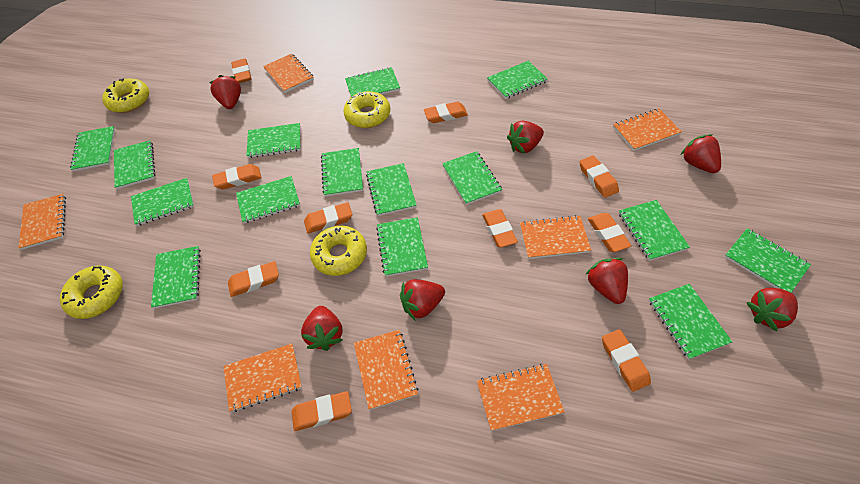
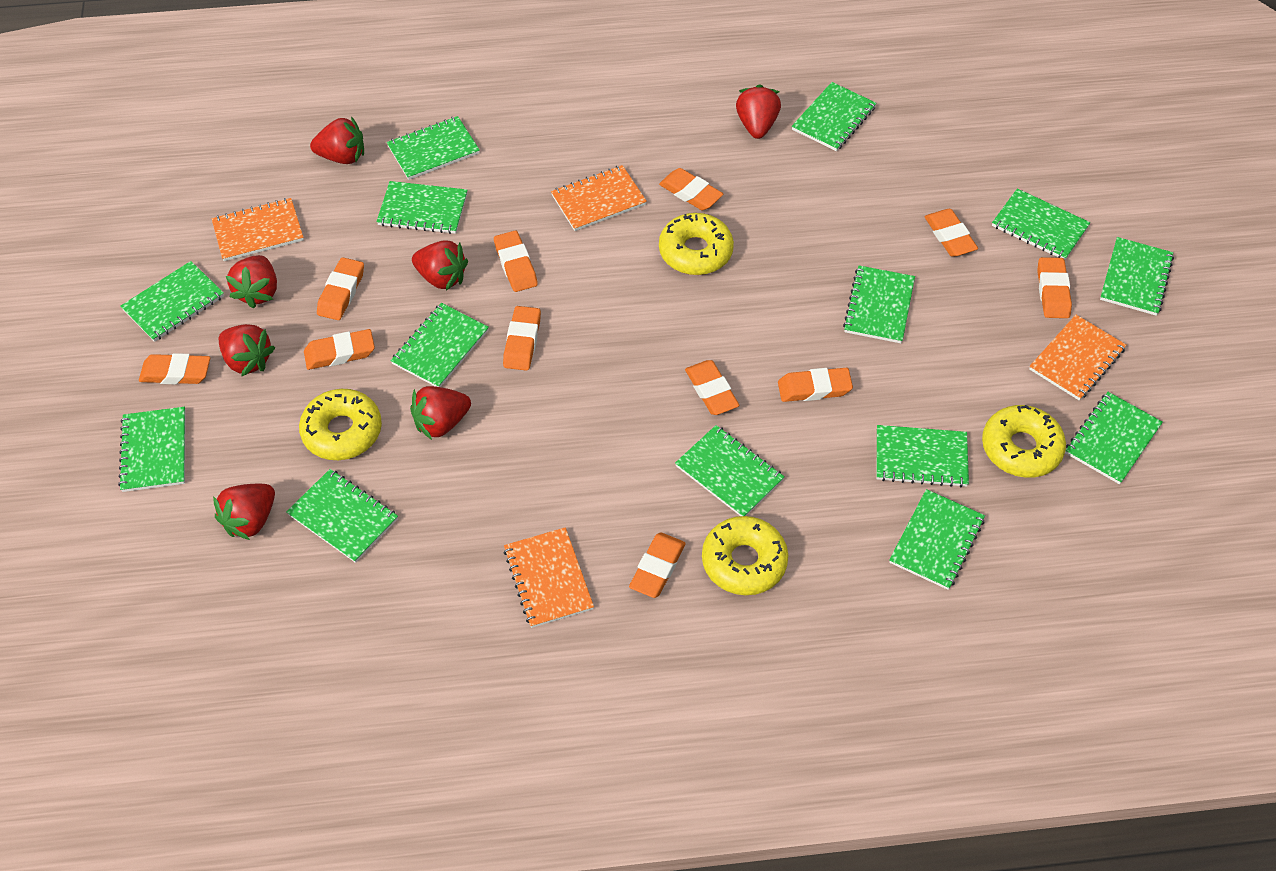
green notebook: 15 -> 14
orange eraser: 10 -> 11
orange notebook: 7 -> 4

